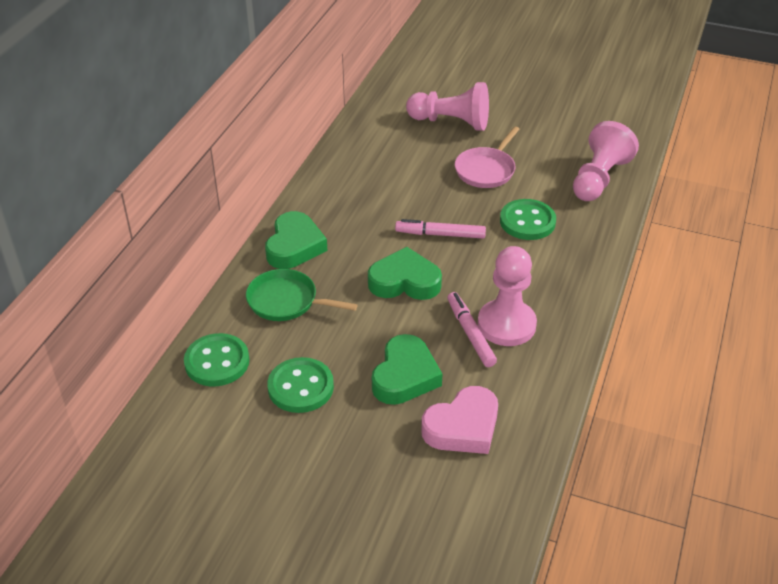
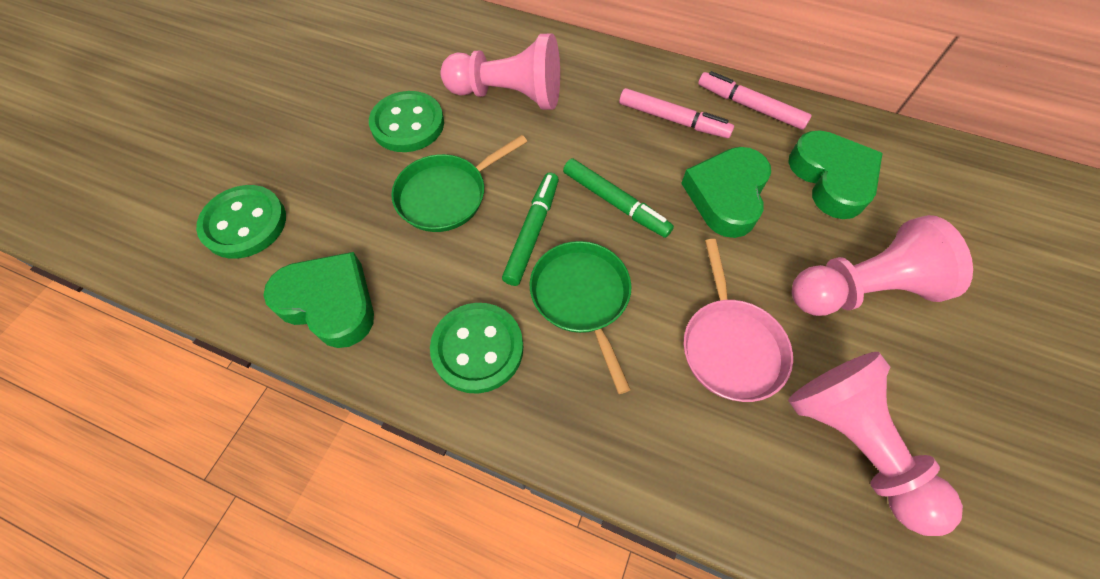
green marker: 0 -> 2
green pan: 1 -> 2
pink heart: 1 -> 0

